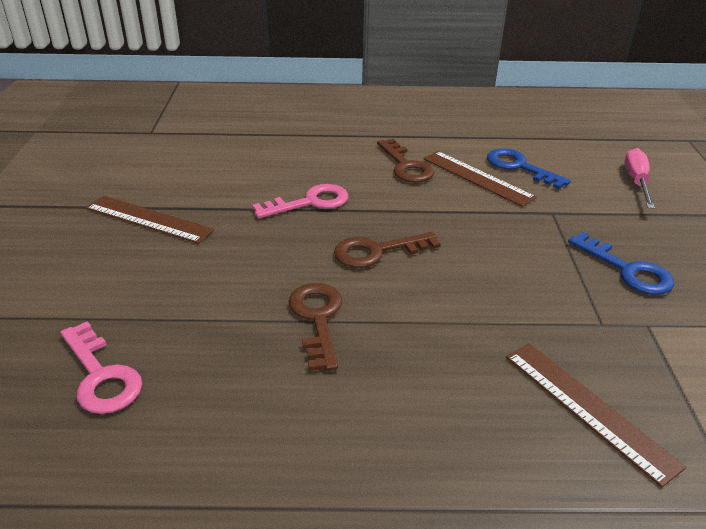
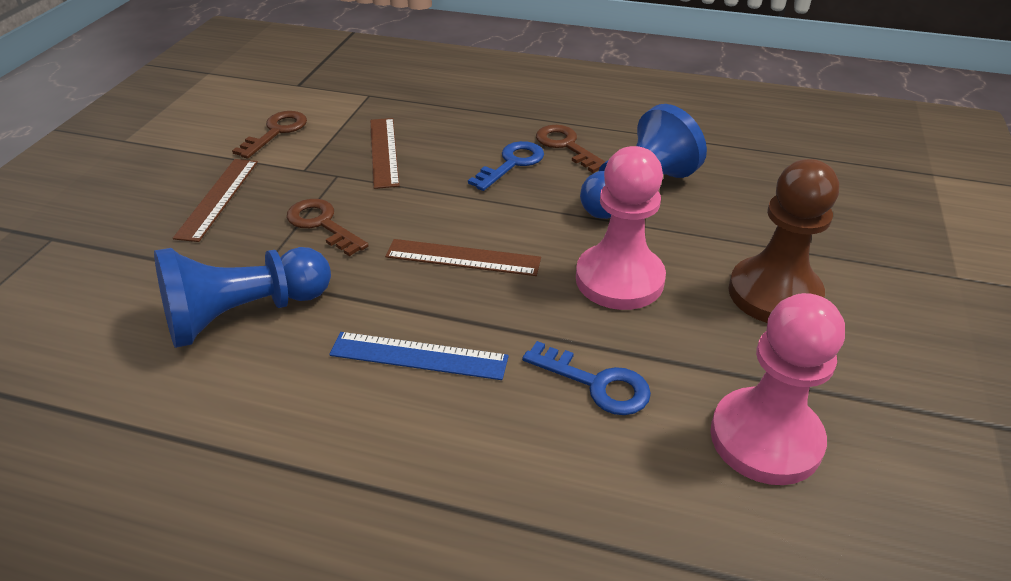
blue pawn: 0 -> 2
blue ruler: 0 -> 1
brown pawn: 0 -> 1
pink key: 2 -> 0
pink pawn: 0 -> 2
pink screwdriver: 1 -> 0

